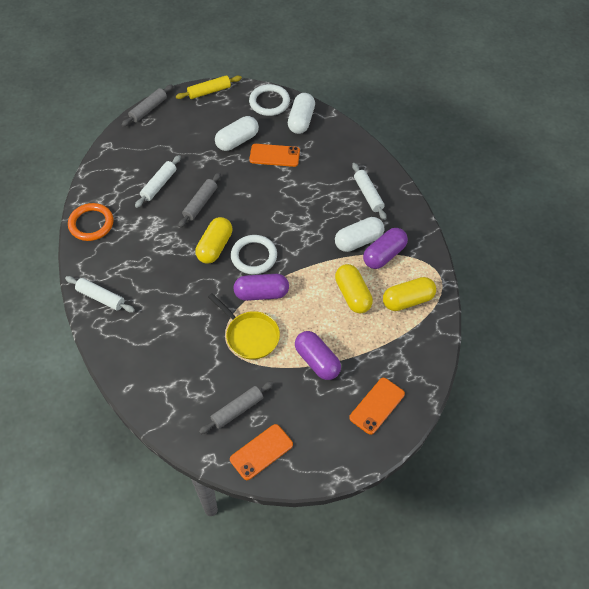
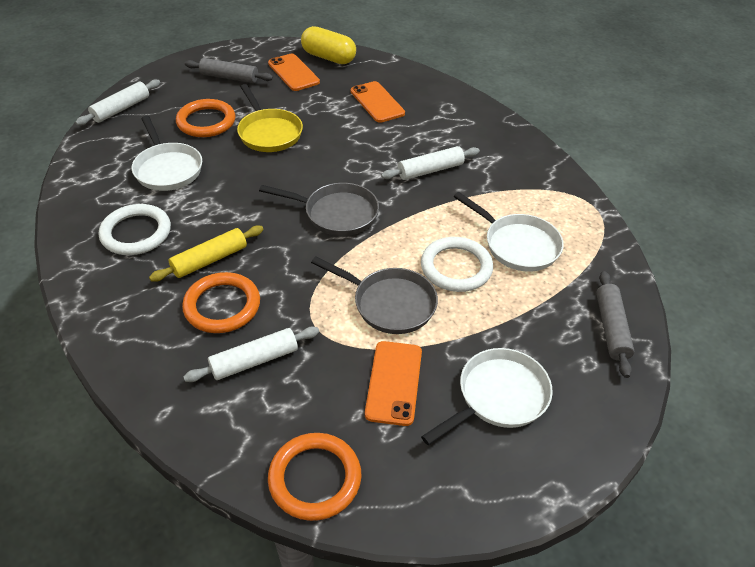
grey pan: 0 -> 2
grey rolling pin: 3 -> 2
orange ring: 1 -> 3
purple capsule: 3 -> 0
white capsule: 3 -> 0
white pan: 0 -> 3
yellow capsule: 3 -> 1

